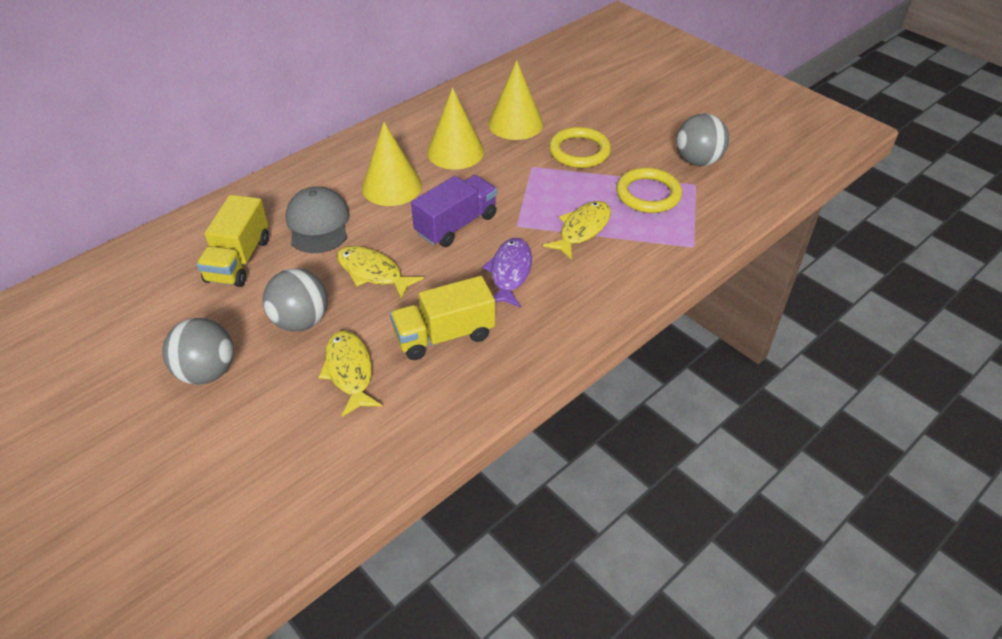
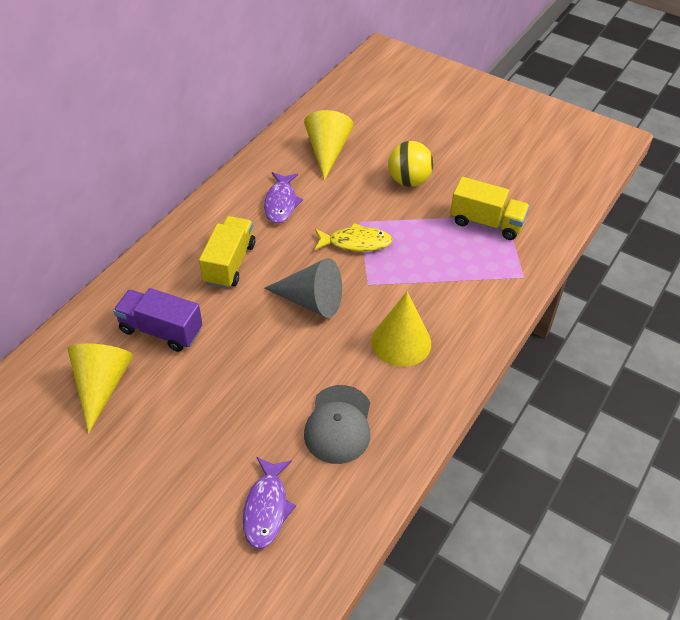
grey ball: 3 -> 0
grey cone: 0 -> 1
purple fish: 1 -> 2
yellow ball: 0 -> 1
yellow fish: 3 -> 1
yellow ring: 2 -> 0

